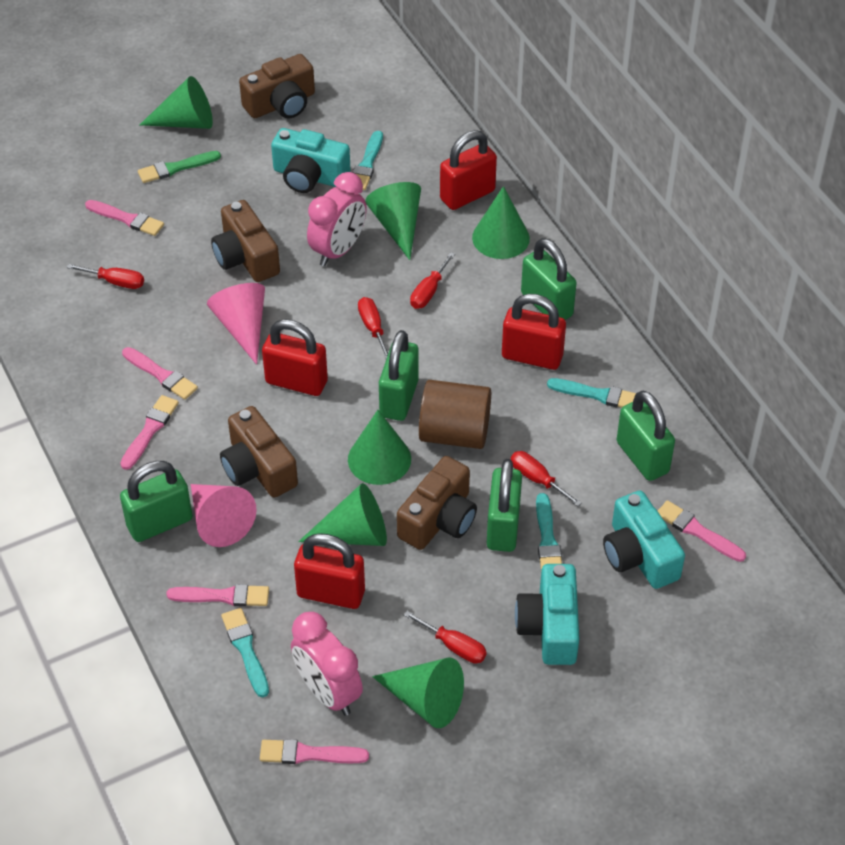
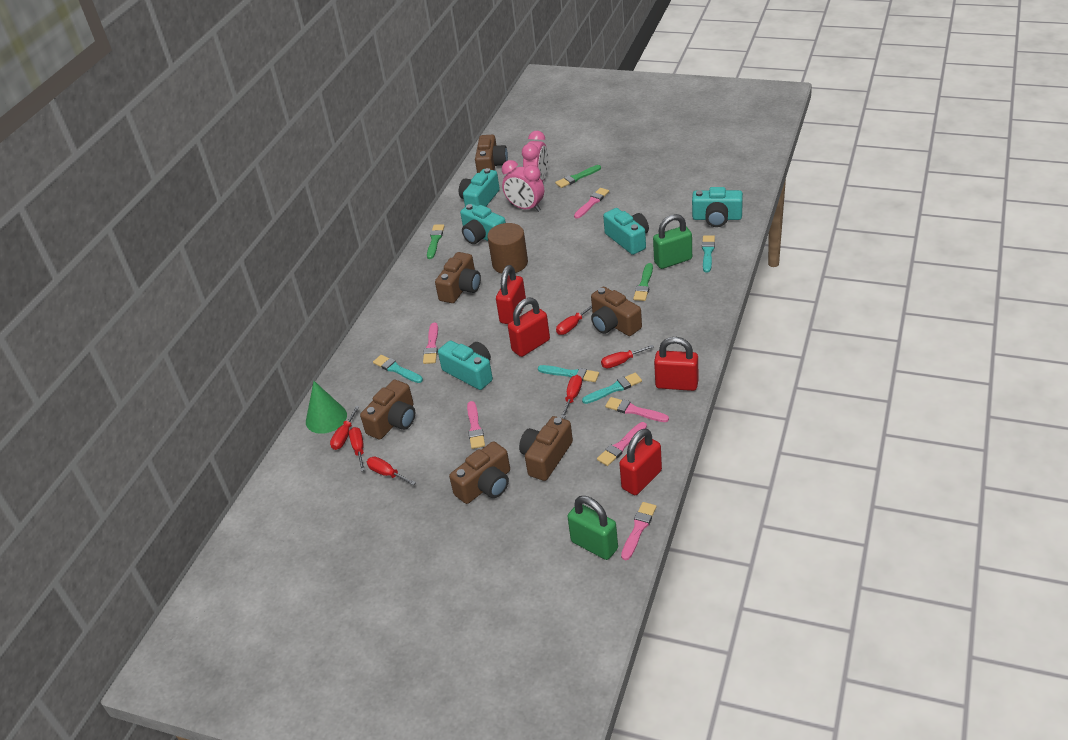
brown camera: 4 -> 6
green brush: 1 -> 3
green cone: 6 -> 1
green padlock: 5 -> 2
pink cone: 2 -> 0
red screwdriver: 5 -> 6
turquoise camera: 3 -> 5

